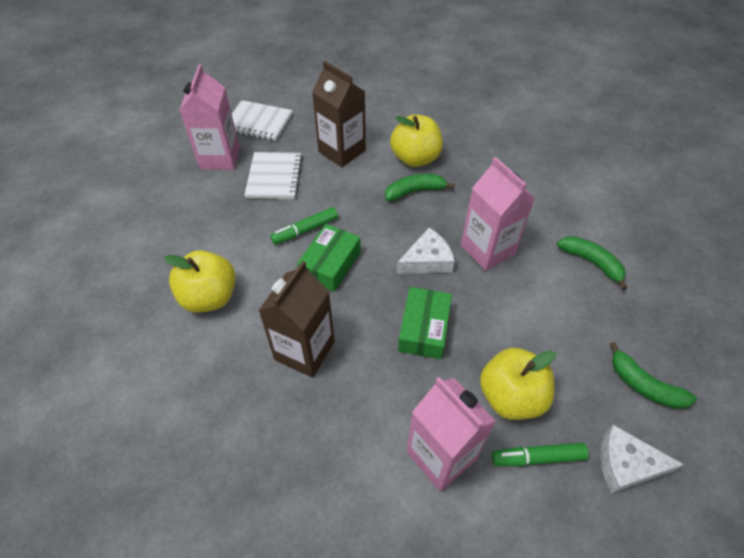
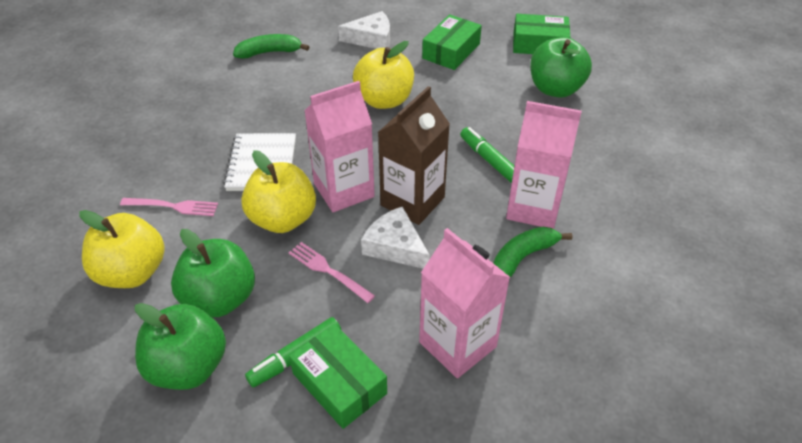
brown carton: 2 -> 1
green apple: 0 -> 3
green banana: 3 -> 2
green box: 2 -> 3
pink fork: 0 -> 2
white notebook: 2 -> 1

